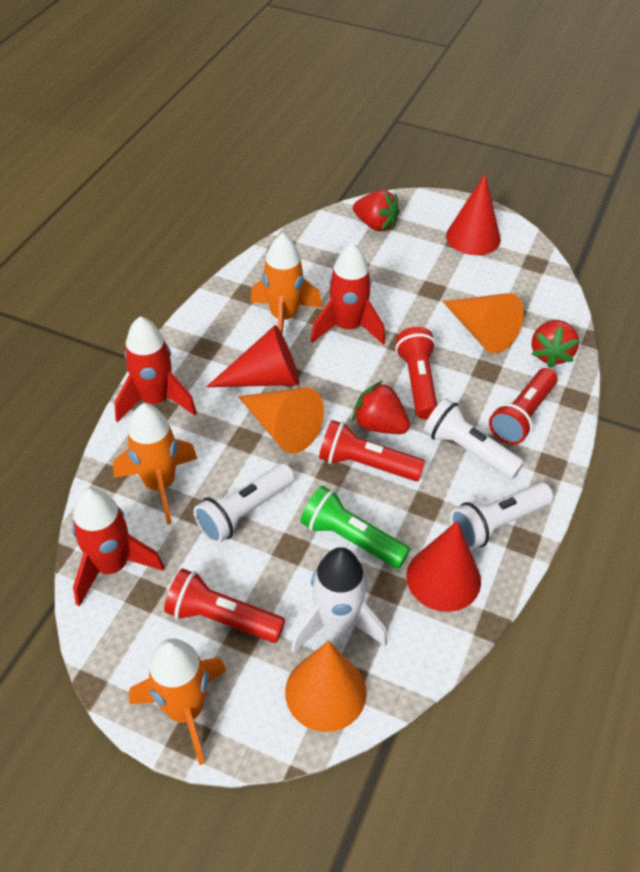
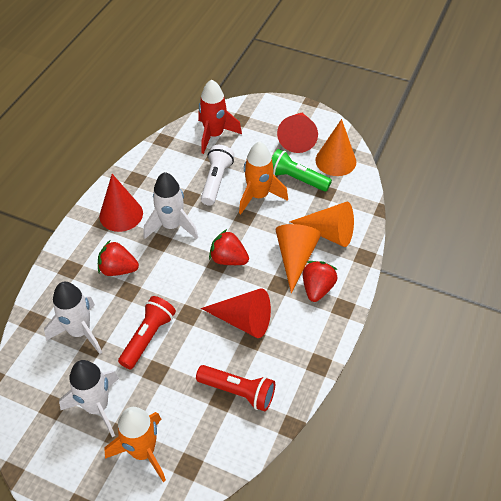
orange rocket: 3 -> 2
red flashlight: 4 -> 2
red rocket: 3 -> 1
white flashlight: 3 -> 1
white rocket: 1 -> 3

